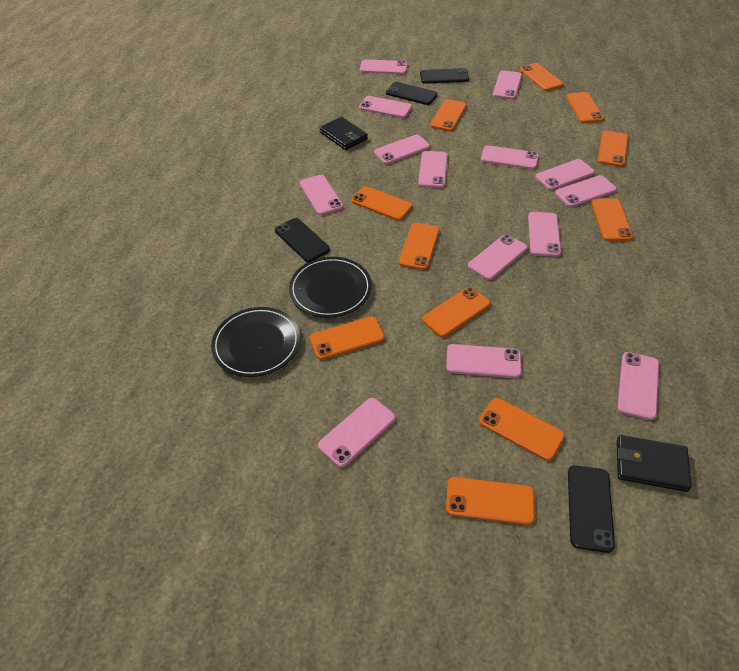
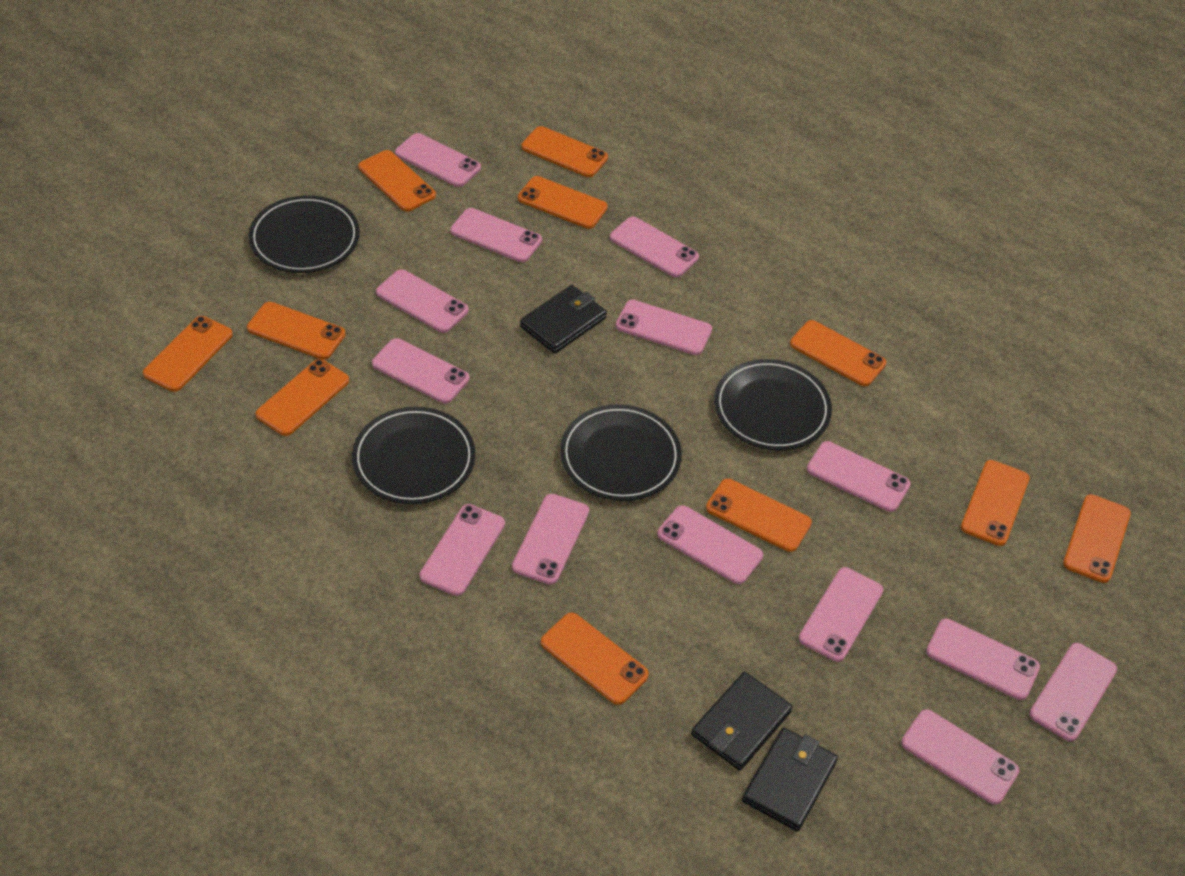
black phone: 4 -> 0
black plate: 2 -> 4
black wallet: 2 -> 3

